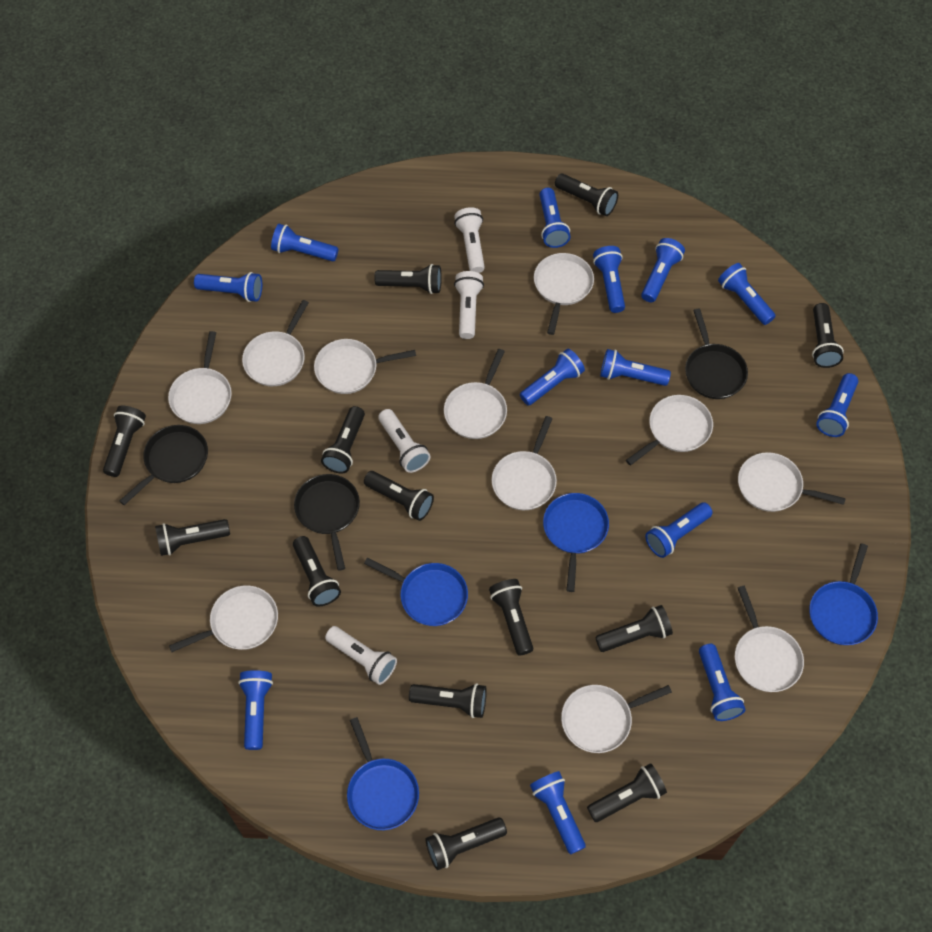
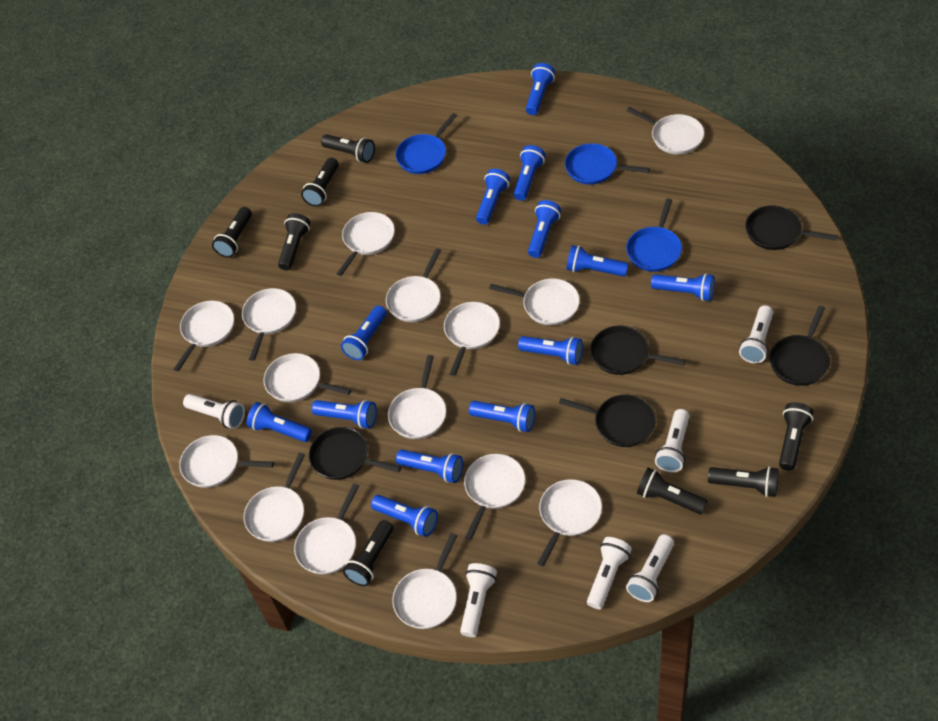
black flashlight: 13 -> 8
black pan: 3 -> 5
blue pan: 4 -> 3
white flashlight: 4 -> 6
white pan: 11 -> 15

